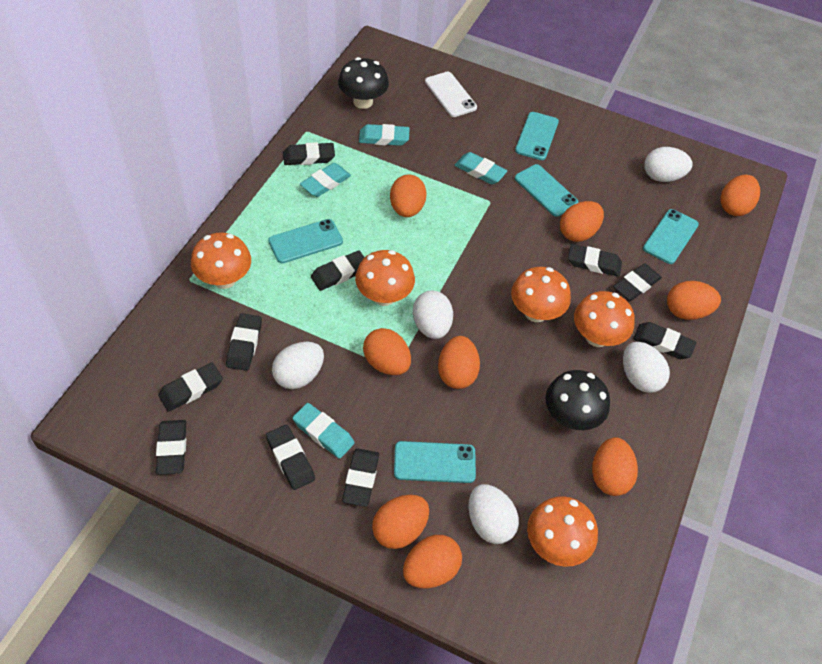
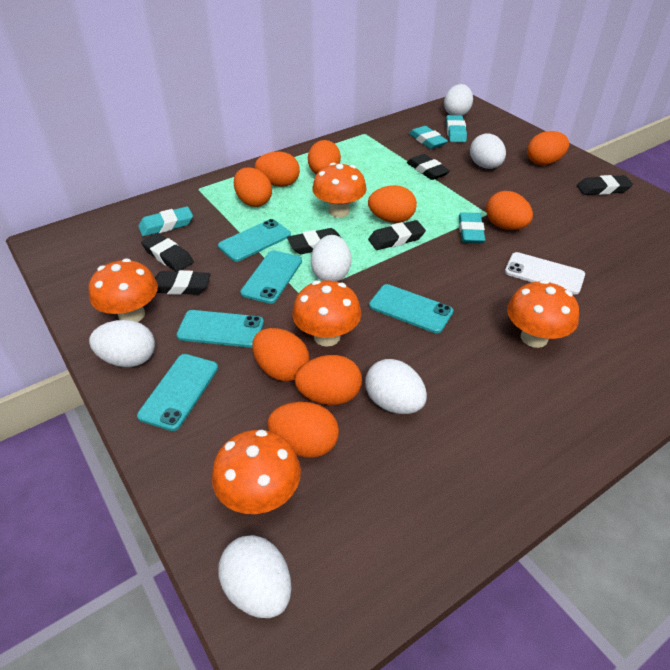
black eraser: 10 -> 6
black mushroom: 2 -> 0
white egg: 5 -> 6

